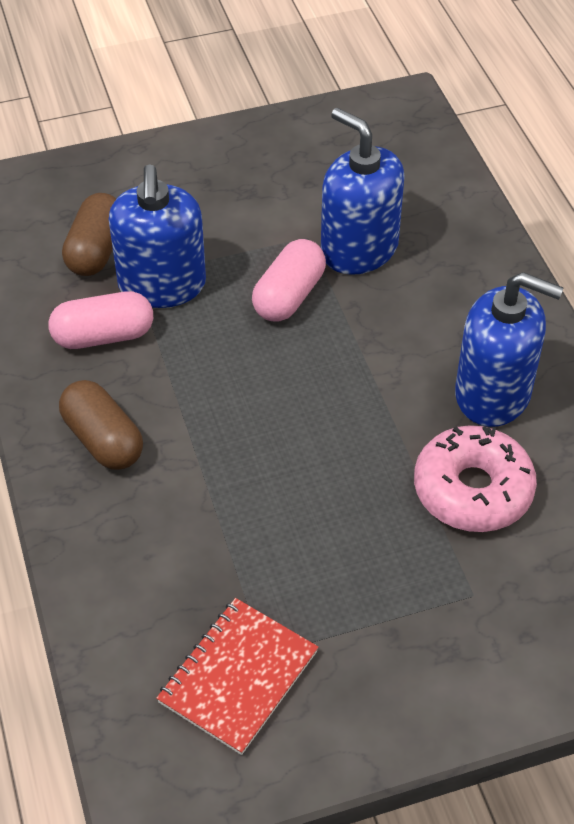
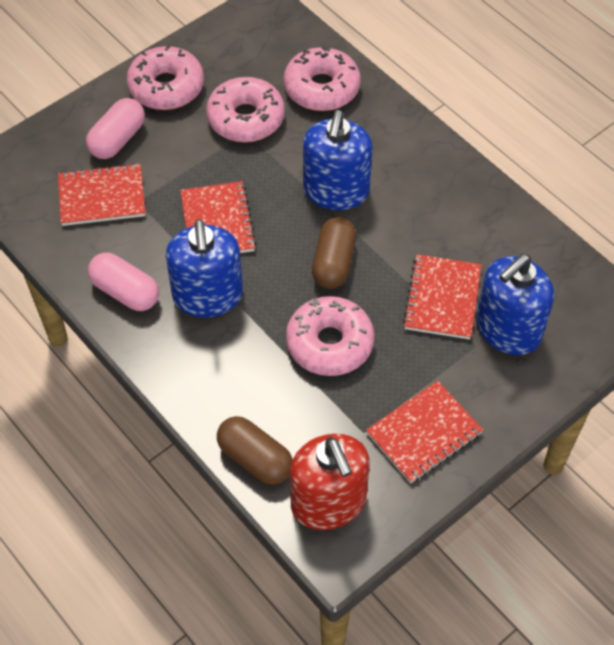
pink donut: 1 -> 4
red notebook: 1 -> 4
red soap dispenser: 0 -> 1

